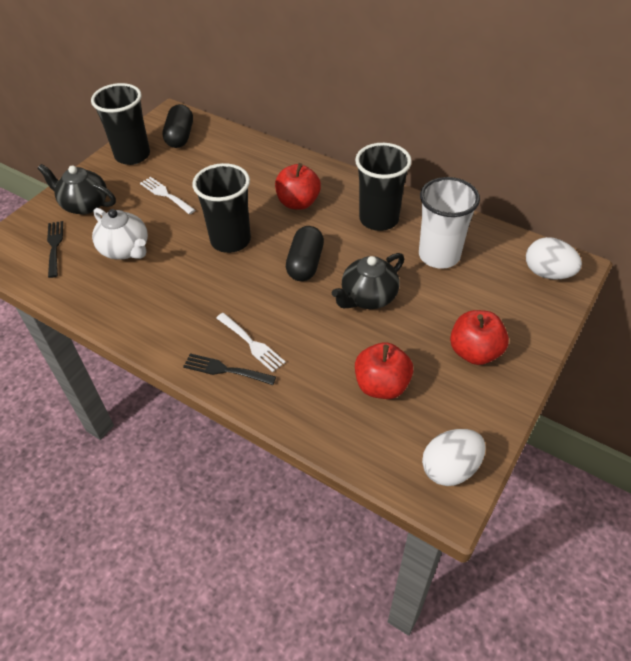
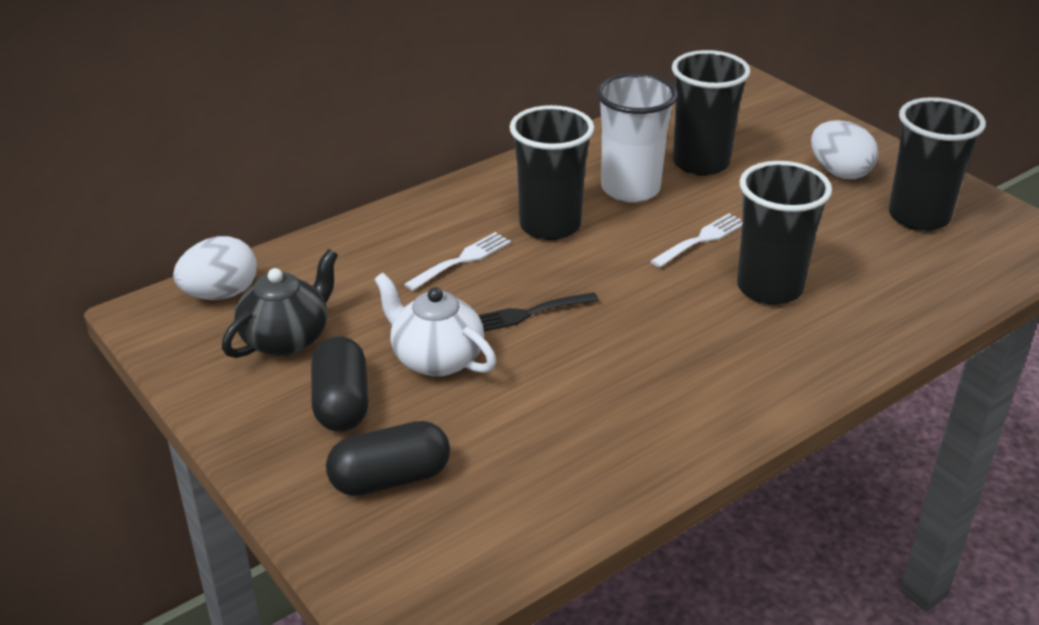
black cup: 3 -> 4
black fork: 2 -> 1
black teapot: 2 -> 1
red apple: 3 -> 0

